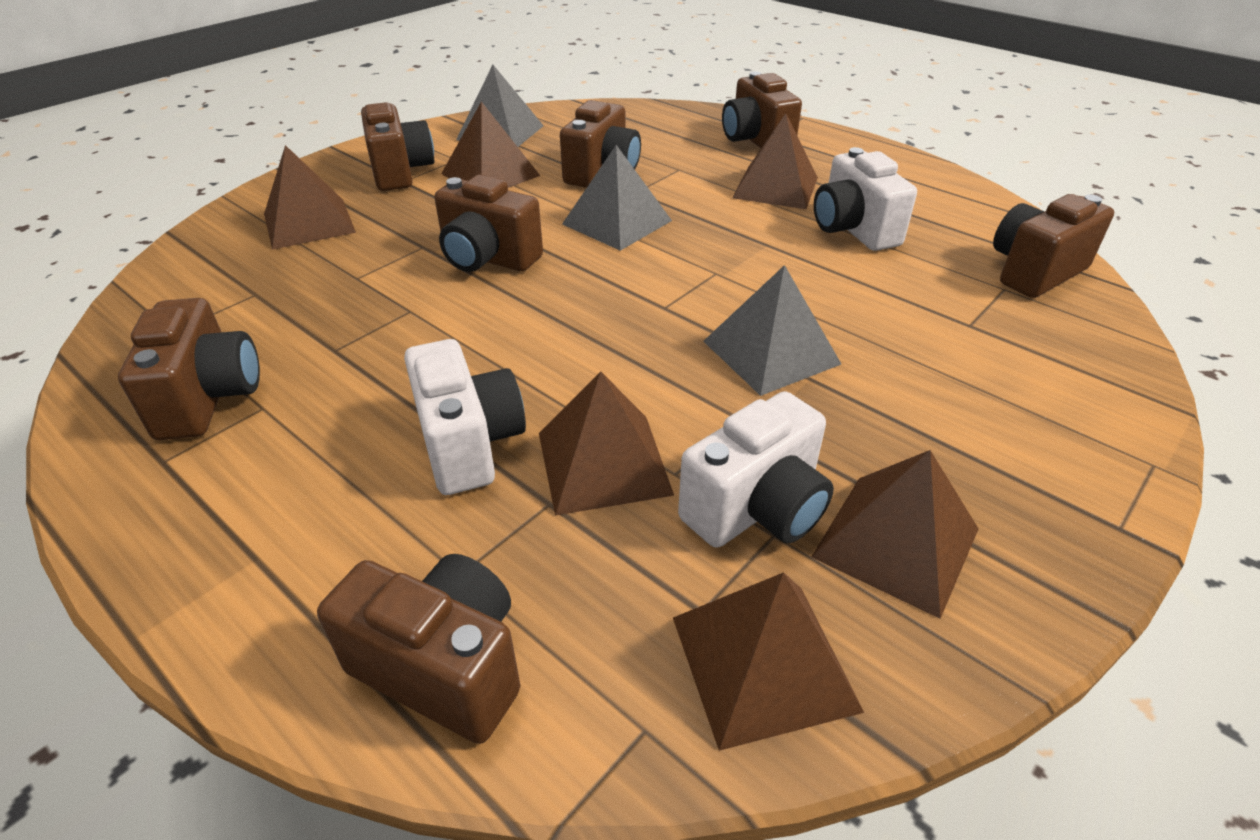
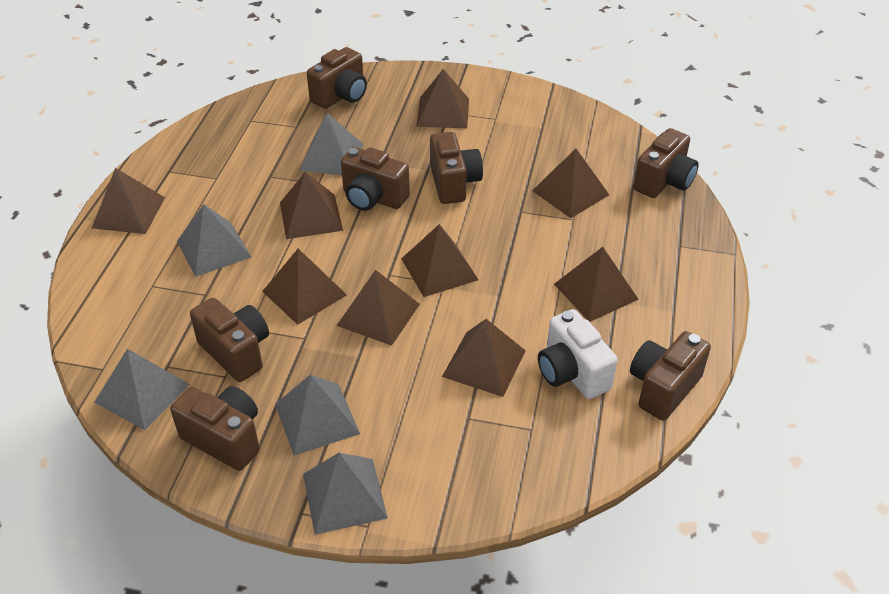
brown pyramid: 6 -> 9
grey pyramid: 3 -> 5
white camera: 3 -> 1

